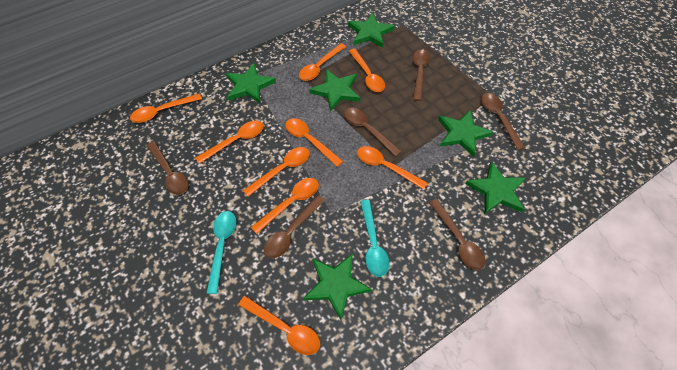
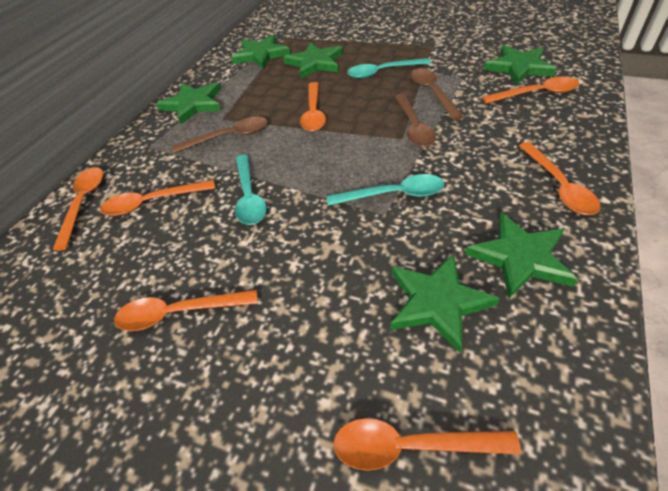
brown spoon: 6 -> 3
orange spoon: 9 -> 7
turquoise spoon: 2 -> 3

